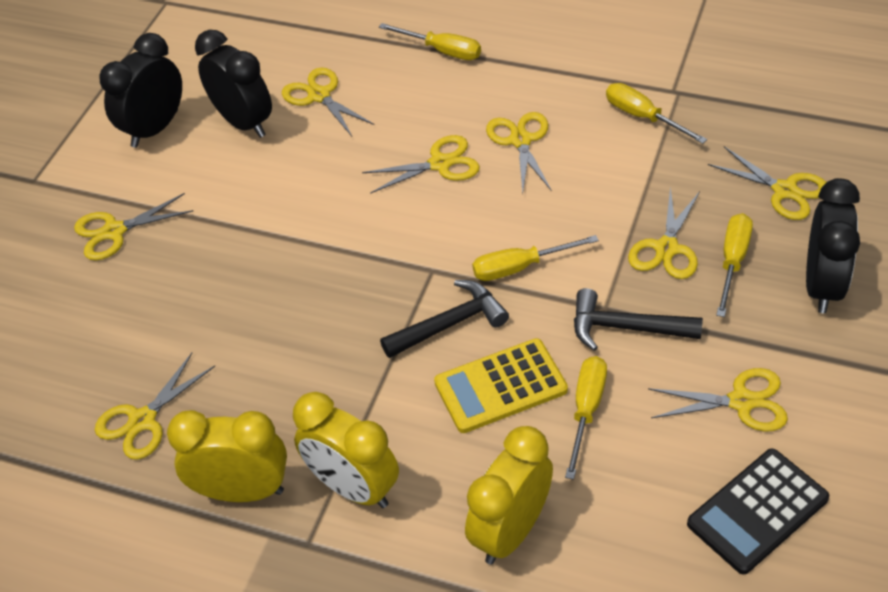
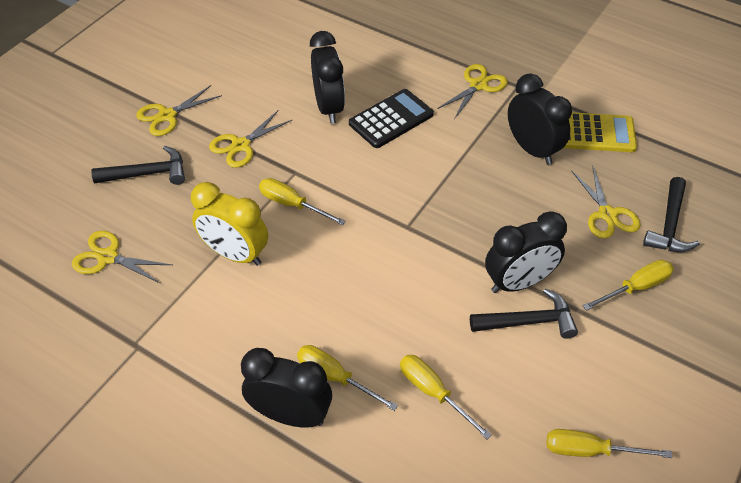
black clock: 3 -> 4
black hammer: 2 -> 3
yellow clock: 3 -> 1
yellow scissors: 8 -> 5

